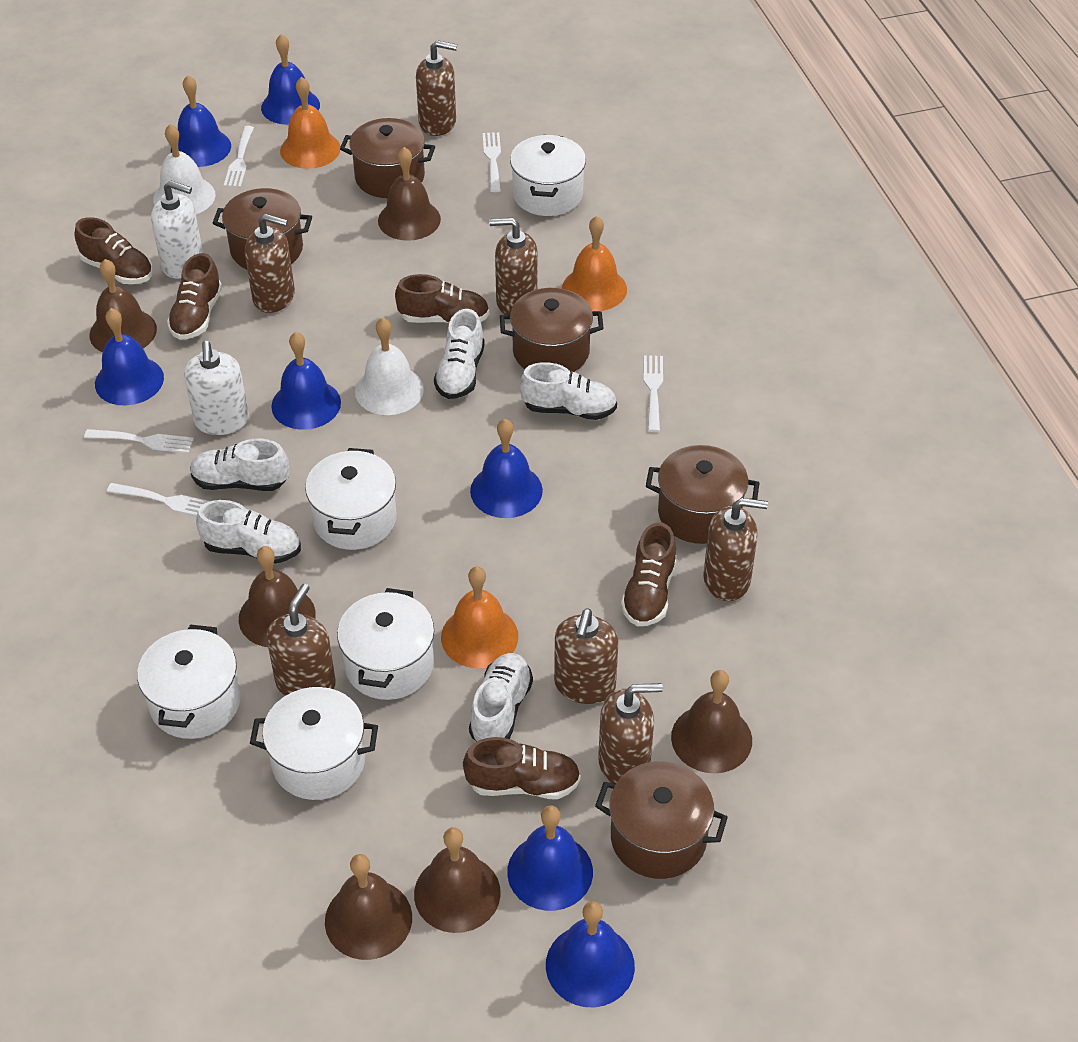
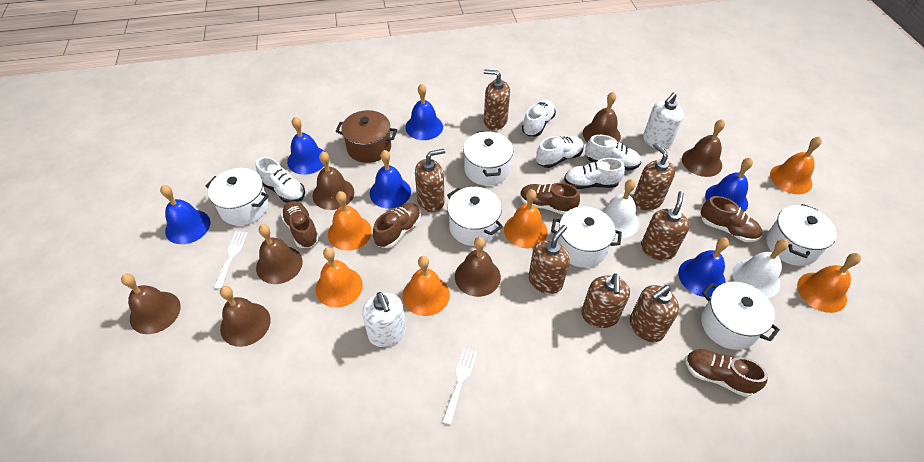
blue bell: 7 -> 6
brown bell: 6 -> 7
brown pot: 5 -> 1
orange bell: 3 -> 6
white fork: 5 -> 2
white pot: 5 -> 6

